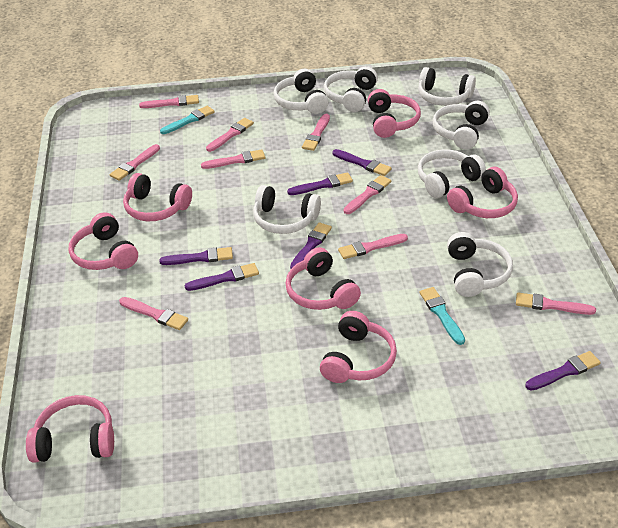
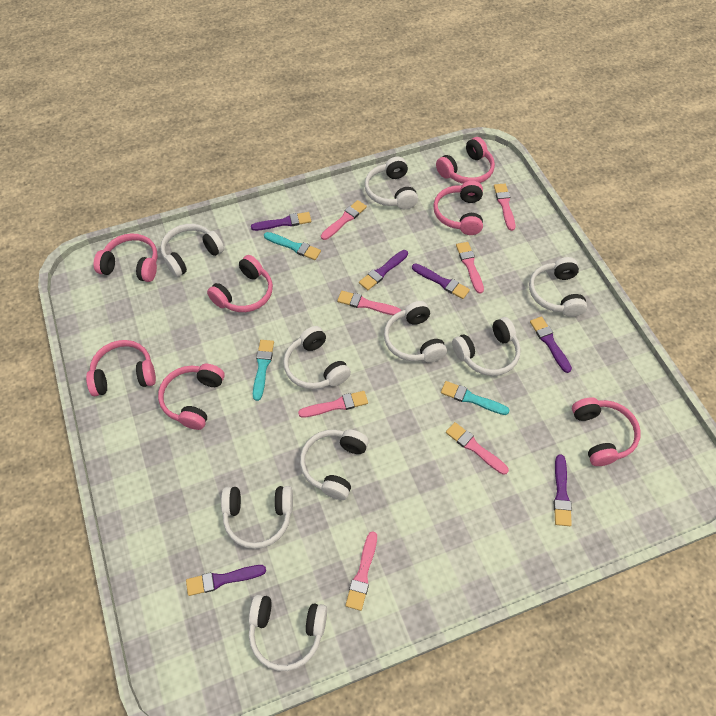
pink brush: 9 -> 7
turquoise brush: 2 -> 3
white headphones: 7 -> 9

